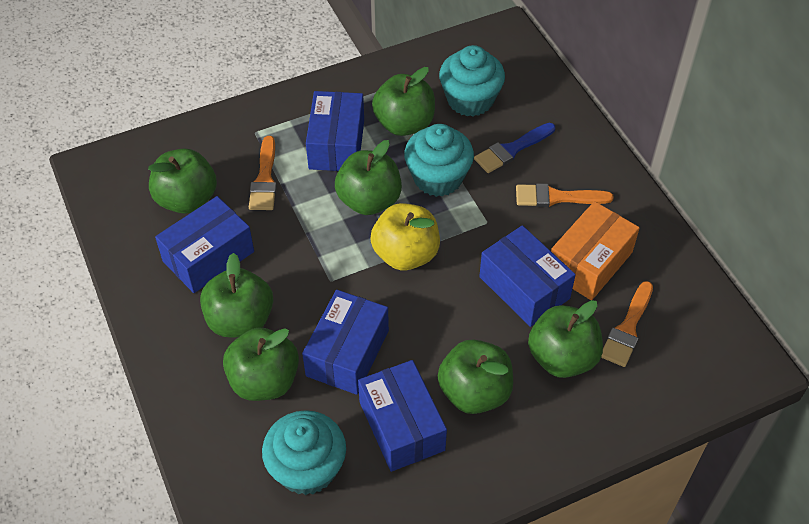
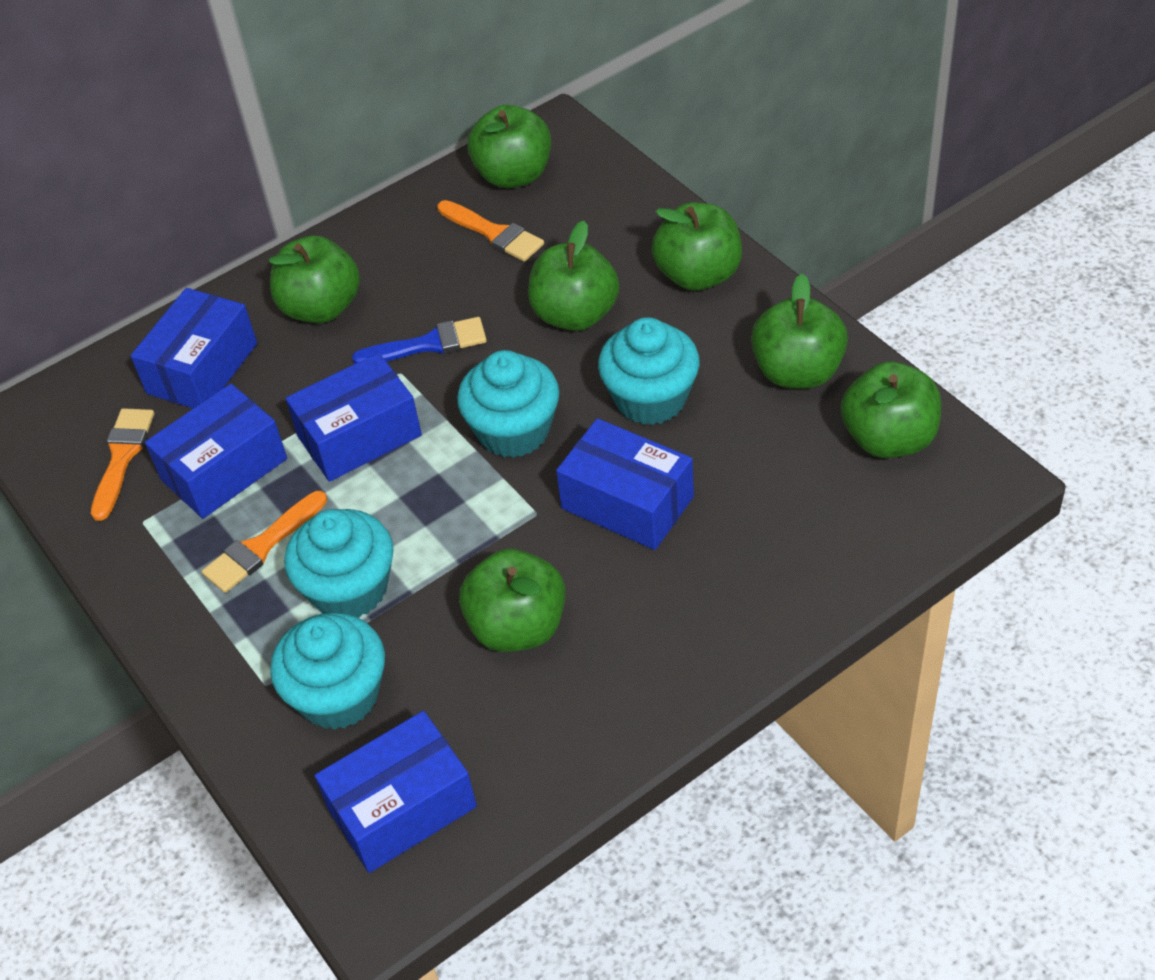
orange box: 1 -> 0
turquoise cupcake: 3 -> 4
yellow apple: 1 -> 0

